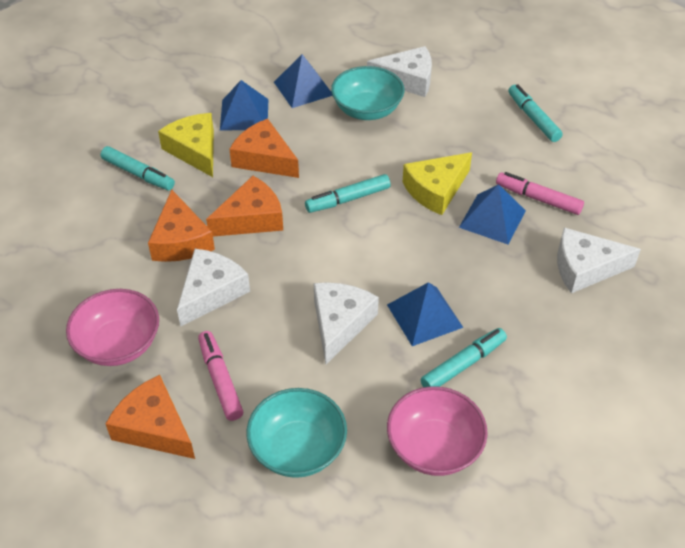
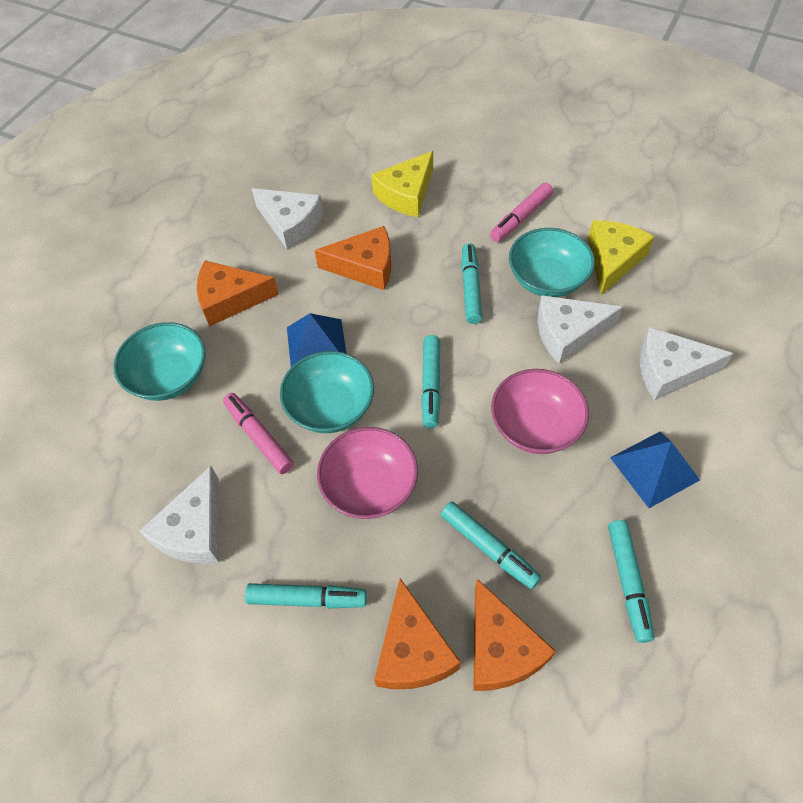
blue pyramid: 4 -> 2
turquoise bowl: 2 -> 3
turquoise marker: 4 -> 5

